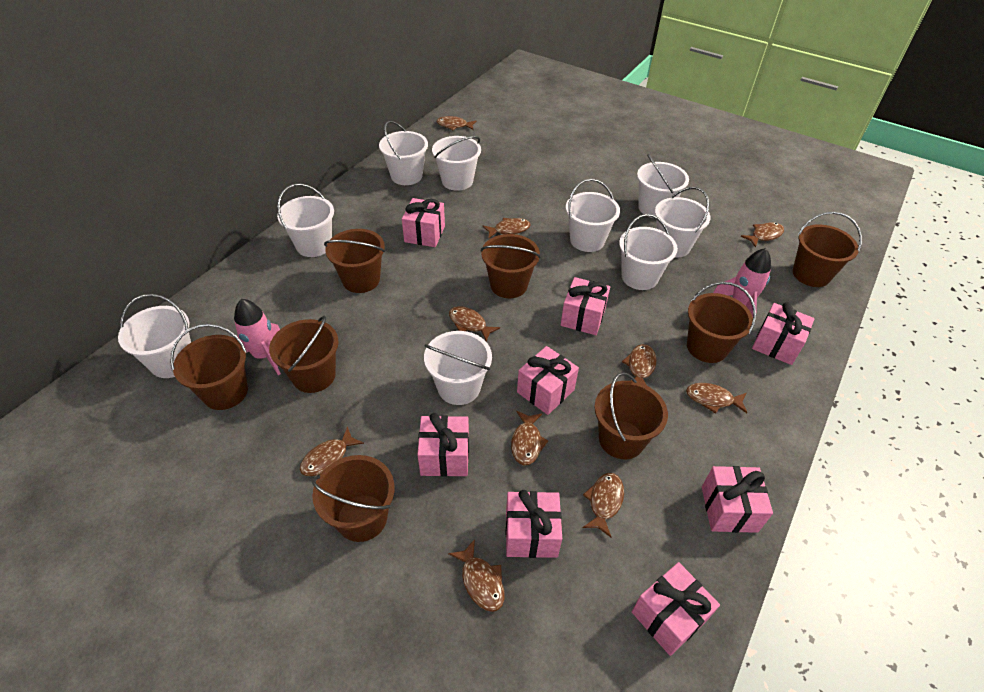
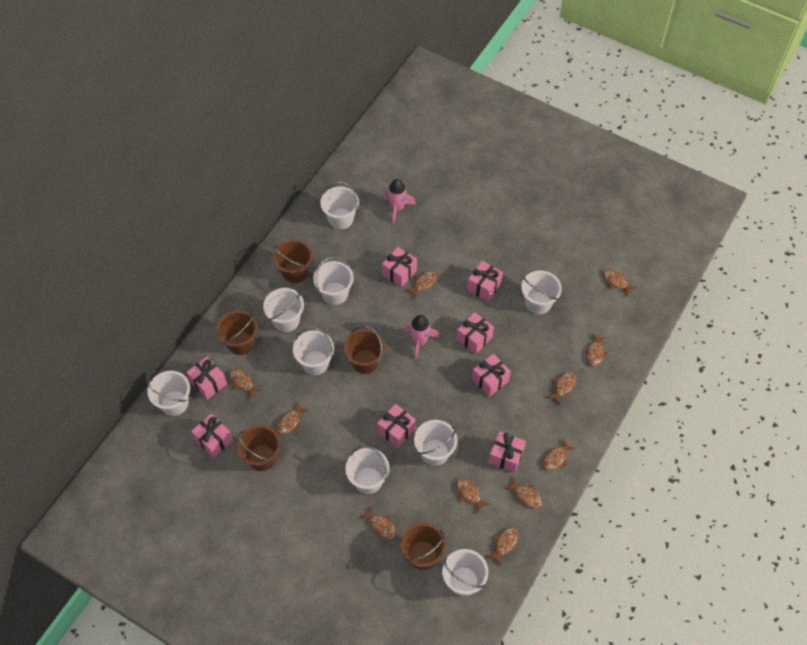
brown bucket: 8 -> 5
brown fish: 10 -> 11

